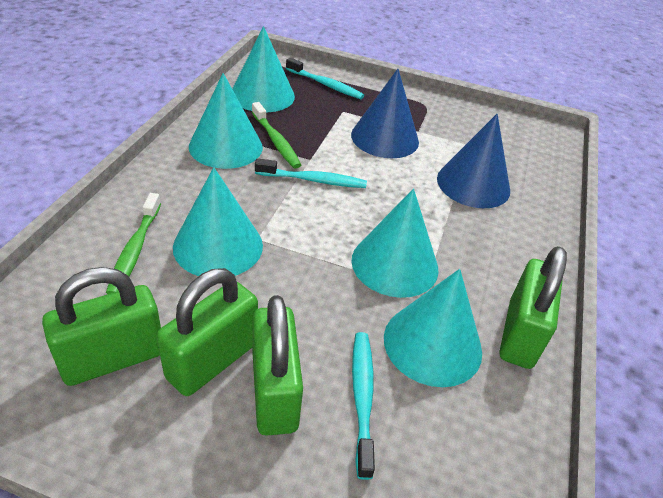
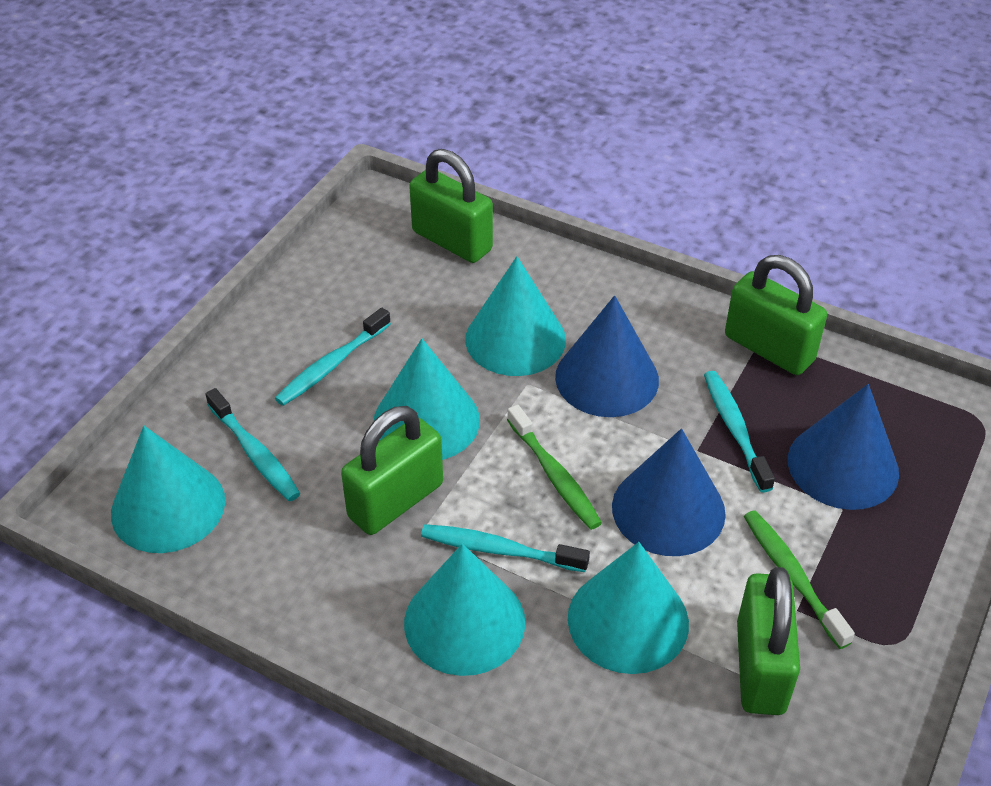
blue cone: 2 -> 3
turquoise toothbrush: 3 -> 4

